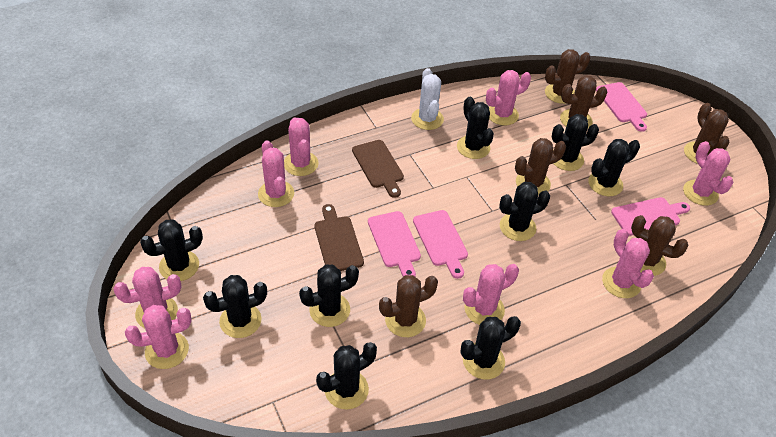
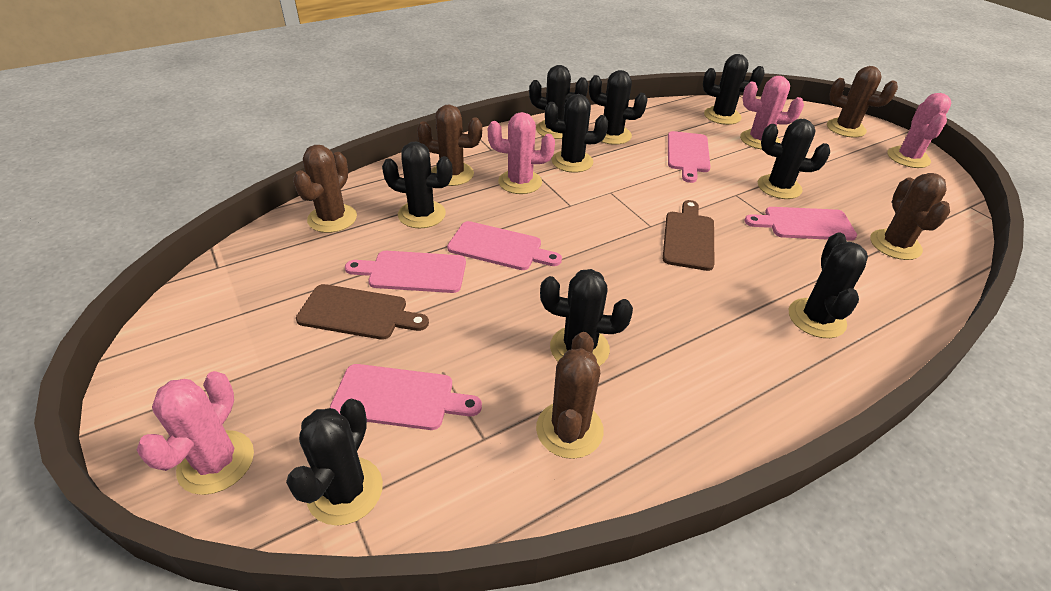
brown cactus: 6 -> 5
pink cactus: 8 -> 4
pink cutting board: 4 -> 5
white cactus: 1 -> 0

